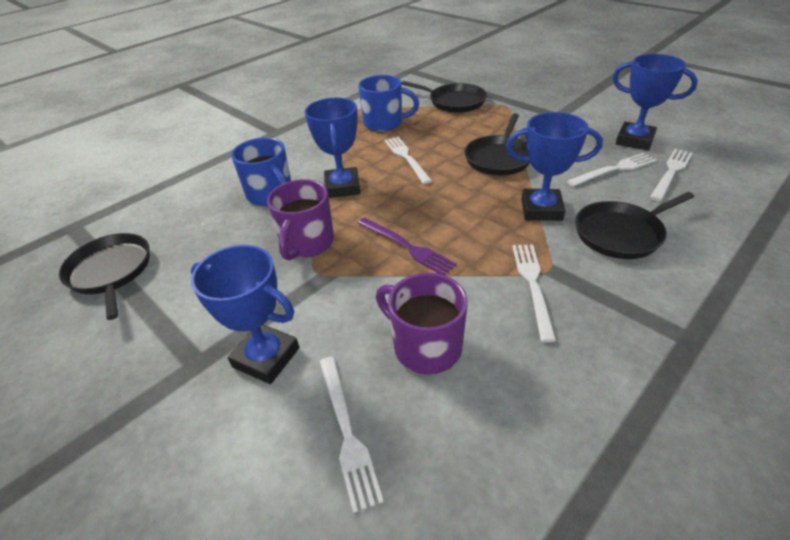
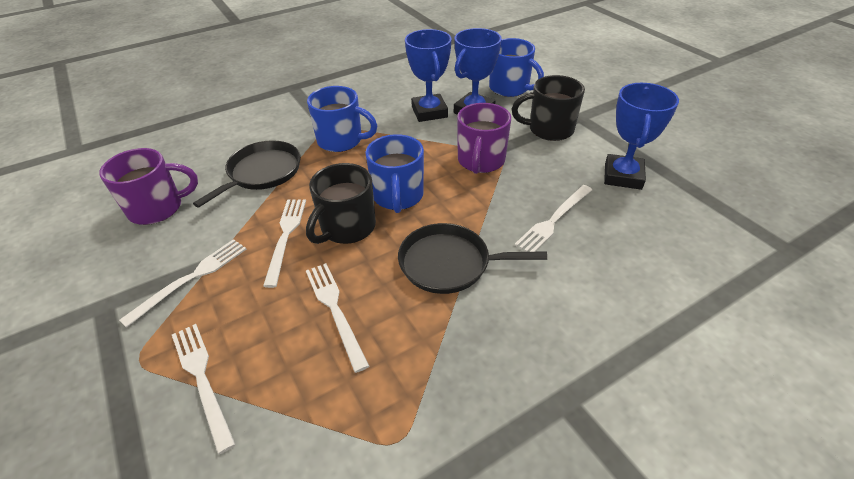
black mug: 0 -> 2
black pan: 4 -> 2
blue mug: 2 -> 3
blue trophy: 4 -> 3
purple fork: 1 -> 0

